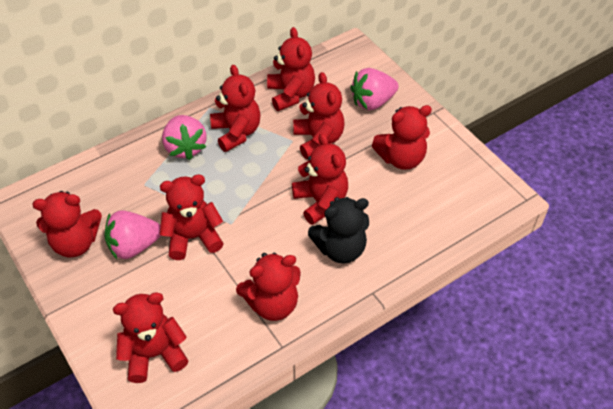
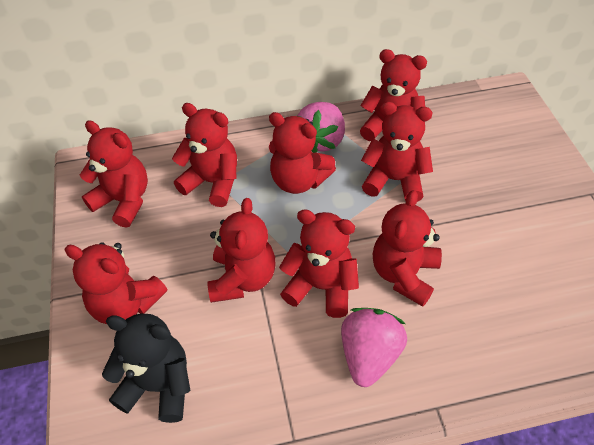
pink strawberry: 3 -> 2

